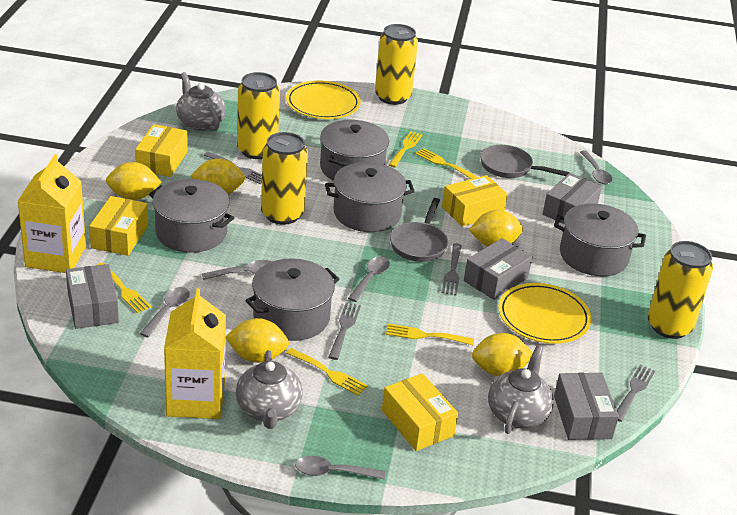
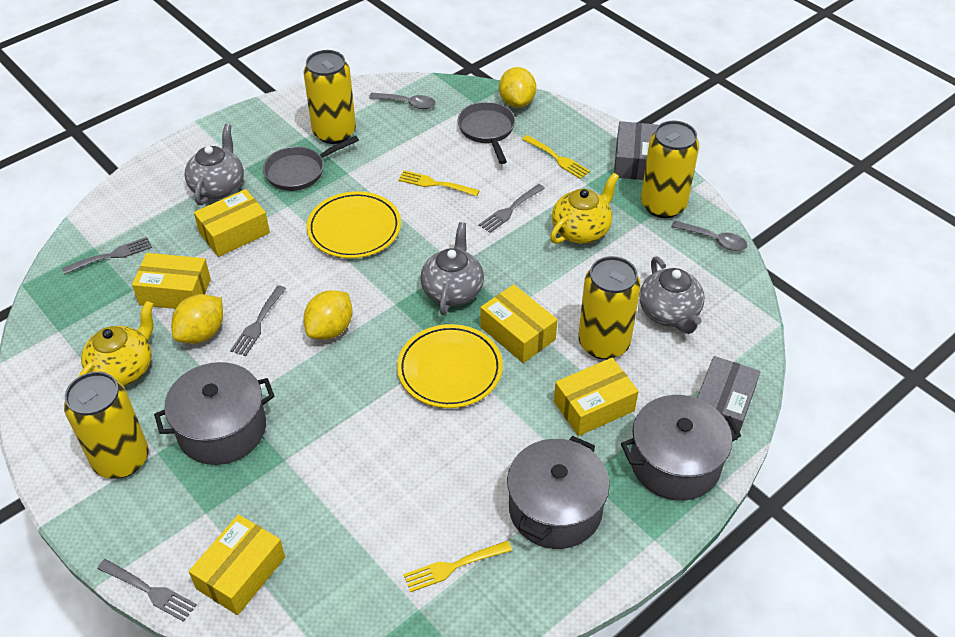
grey box: 4 -> 2
grey pot: 5 -> 3
grey spoon: 5 -> 2
yellow box: 4 -> 5
yellow carton: 2 -> 0
yellow fork: 5 -> 3
yellow lemon: 5 -> 3
yellow teapot: 0 -> 2

